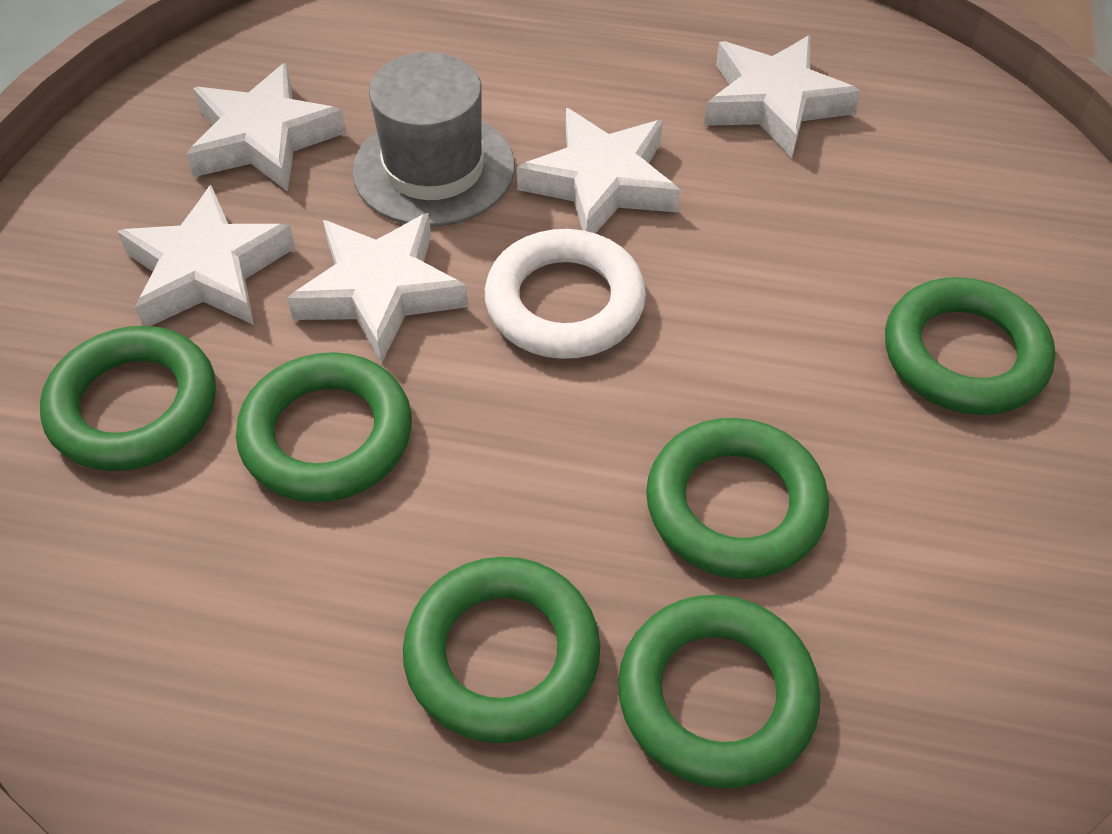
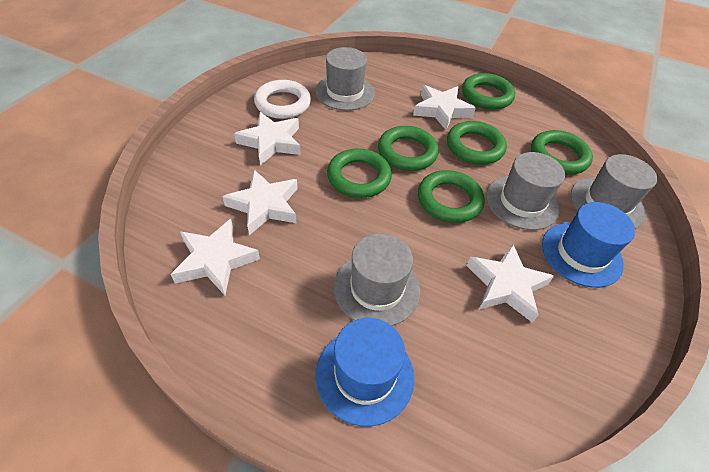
blue hat: 0 -> 2
grey hat: 1 -> 4

